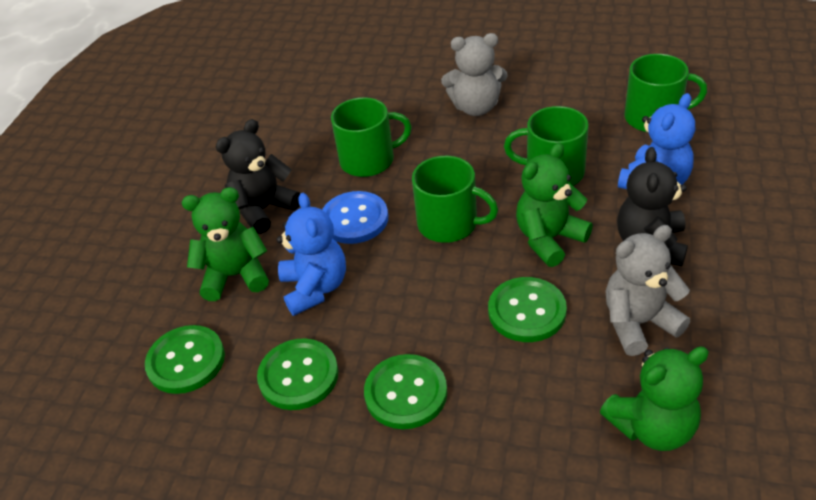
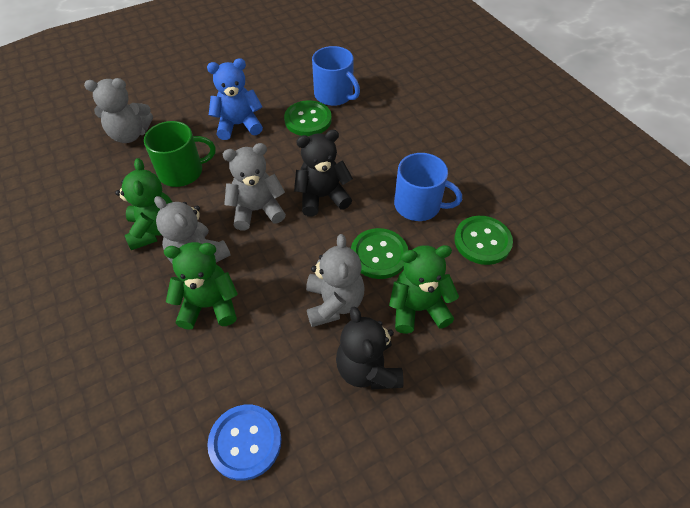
blue mug: 0 -> 2
blue teddy bear: 2 -> 1
green button: 4 -> 3
green mug: 4 -> 1
grey teddy bear: 2 -> 4

